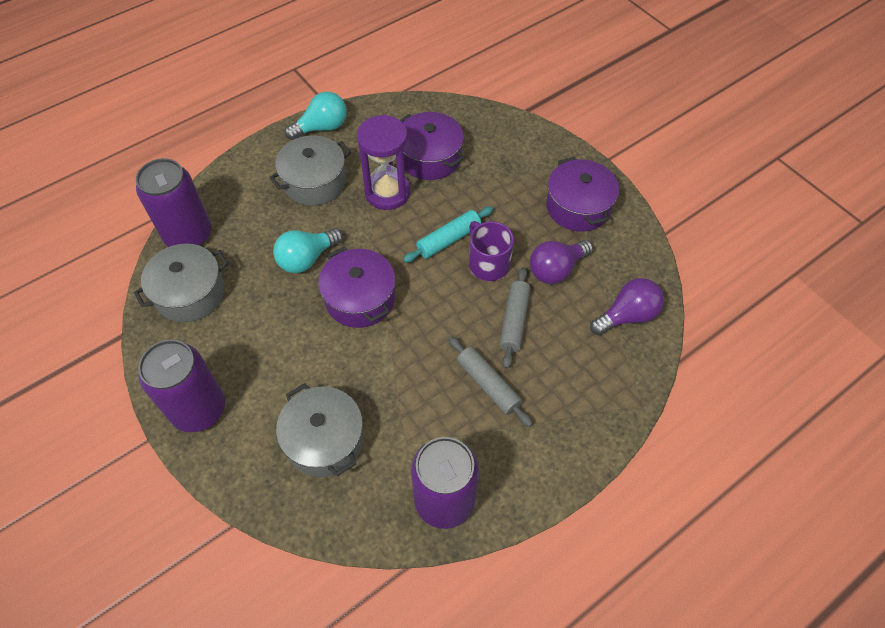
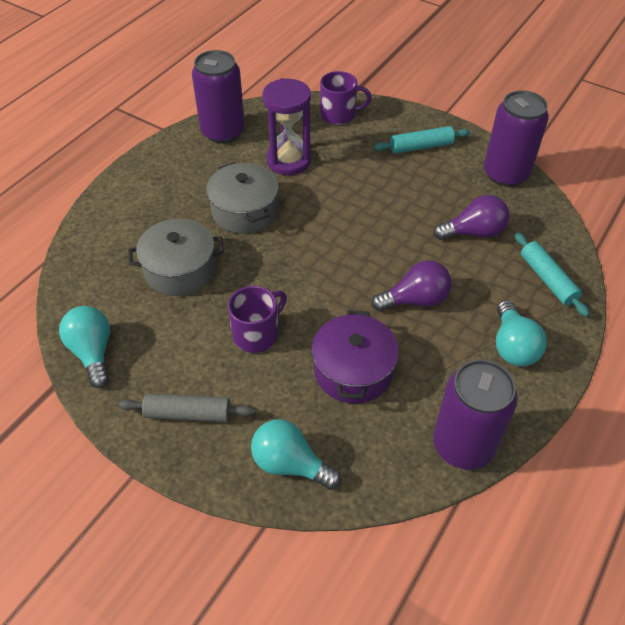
grey pot: 3 -> 2
grey rolling pin: 2 -> 1
purple mug: 1 -> 2
purple pot: 3 -> 1
turquoise light bulb: 2 -> 3
turquoise rolling pin: 1 -> 2

